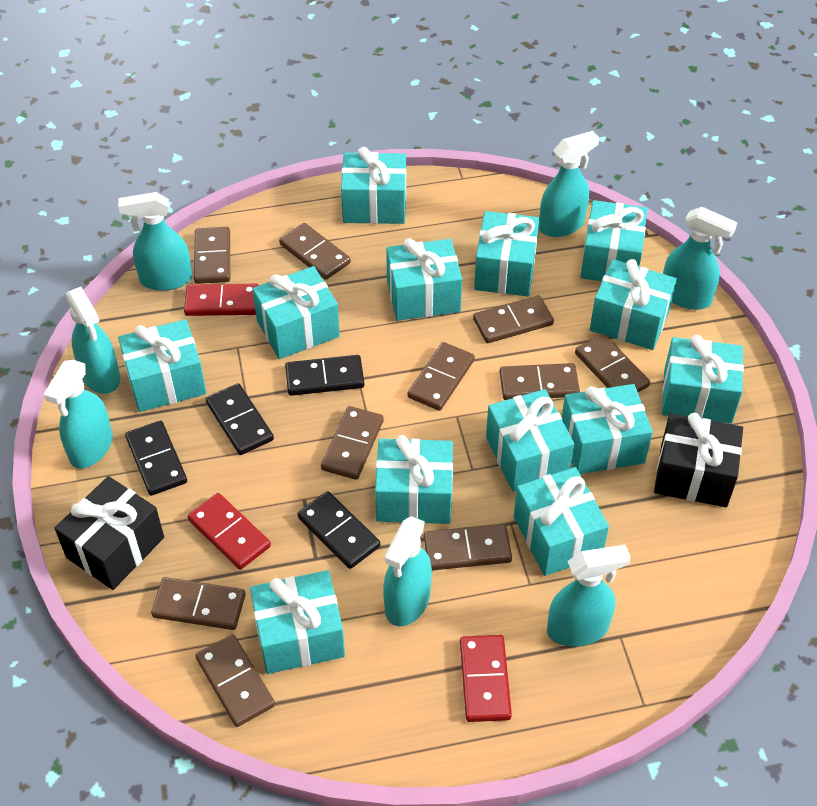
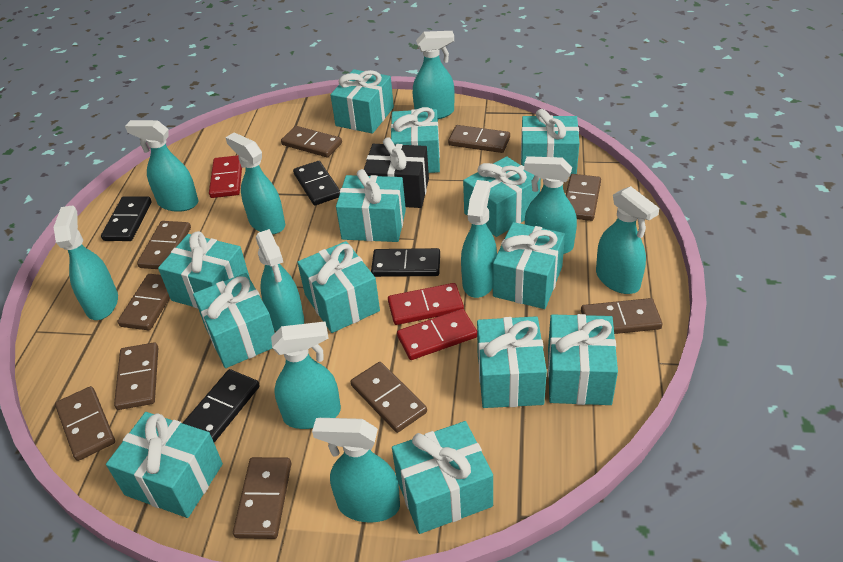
black gift: 2 -> 1
turquoise spray bottle: 7 -> 10

